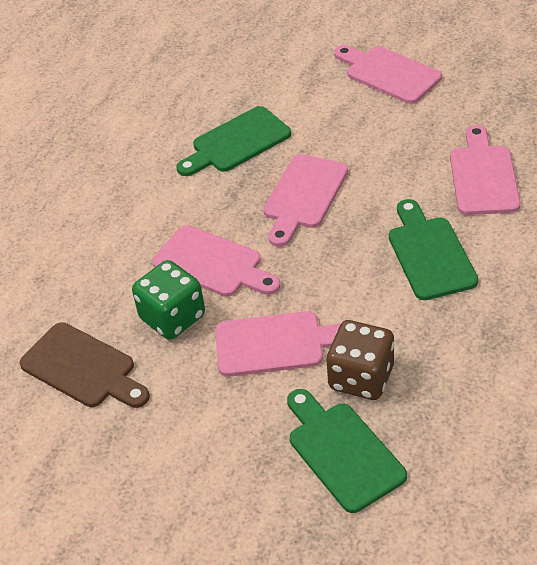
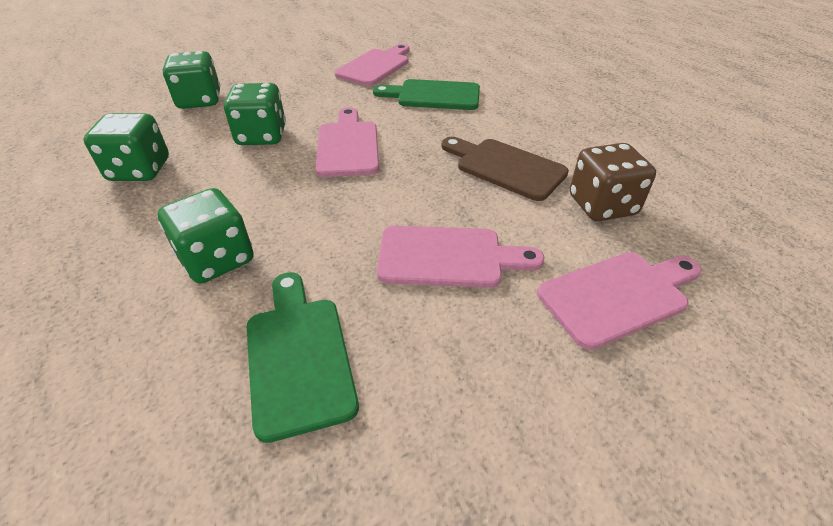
green cutting board: 3 -> 2
green dice: 1 -> 4
pink cutting board: 5 -> 4

